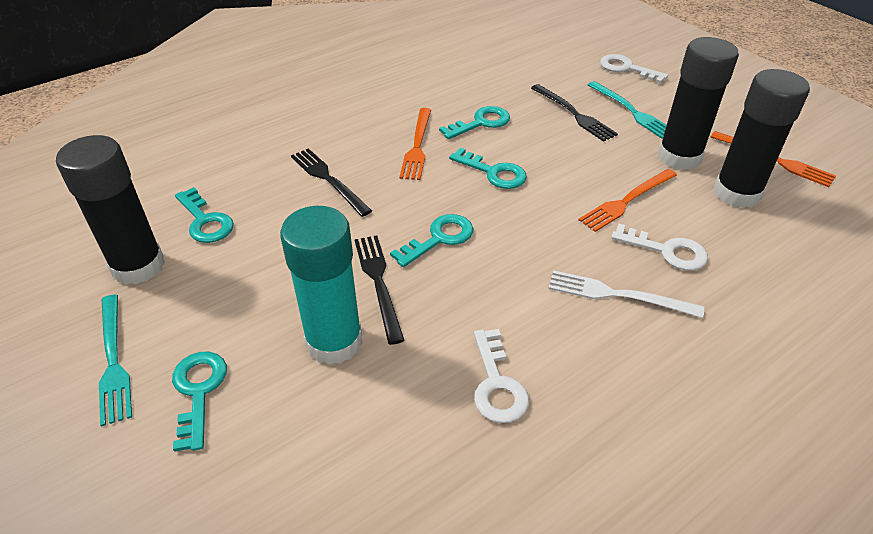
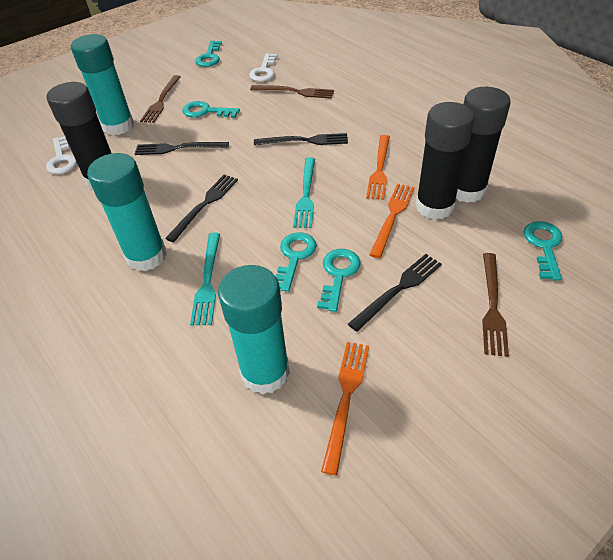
black fork: 3 -> 4
brown fork: 0 -> 3
turquoise glue stick: 1 -> 3
white fork: 1 -> 0
white key: 3 -> 2

